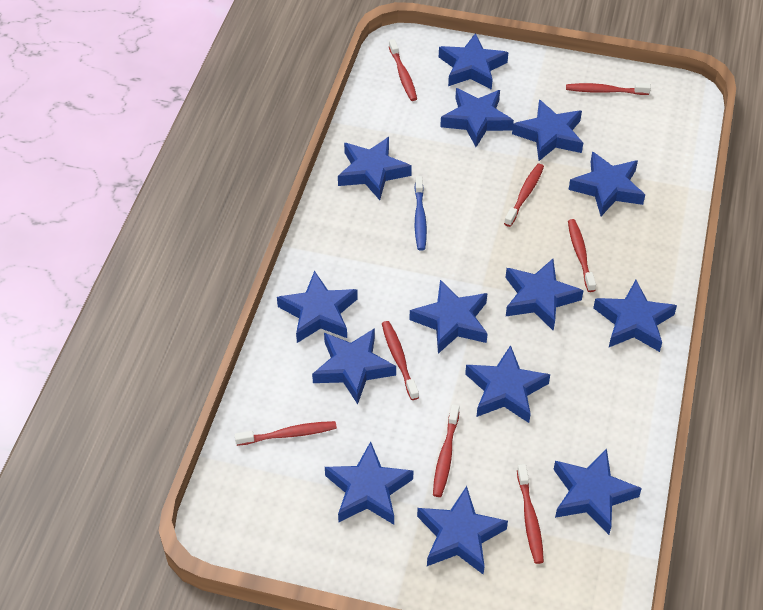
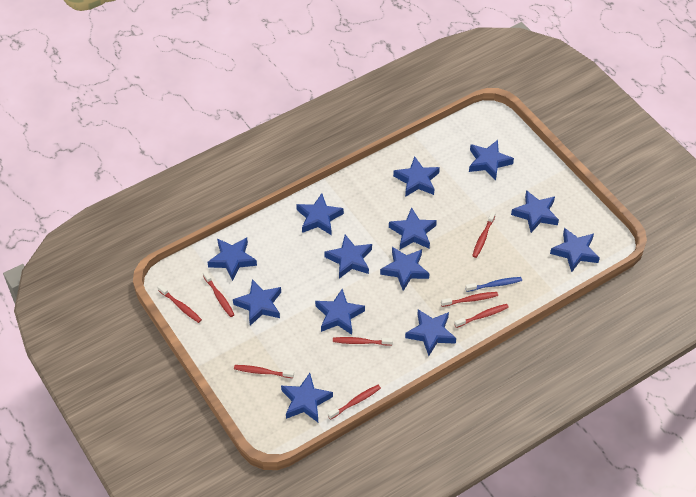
blue star: 14 -> 13

